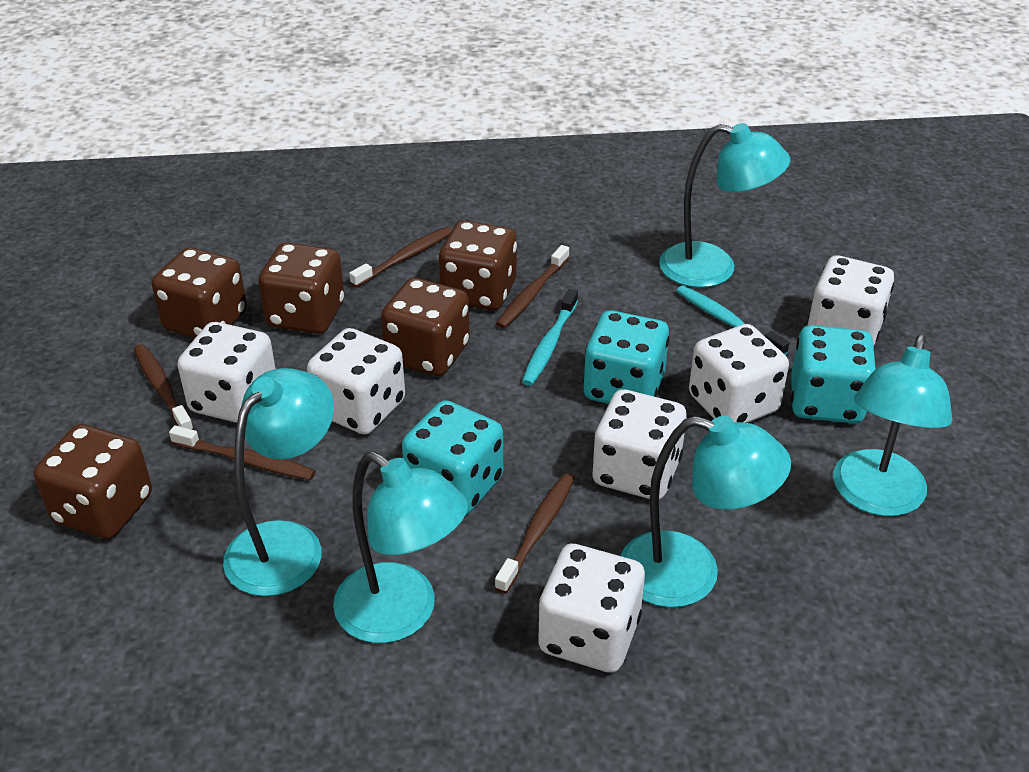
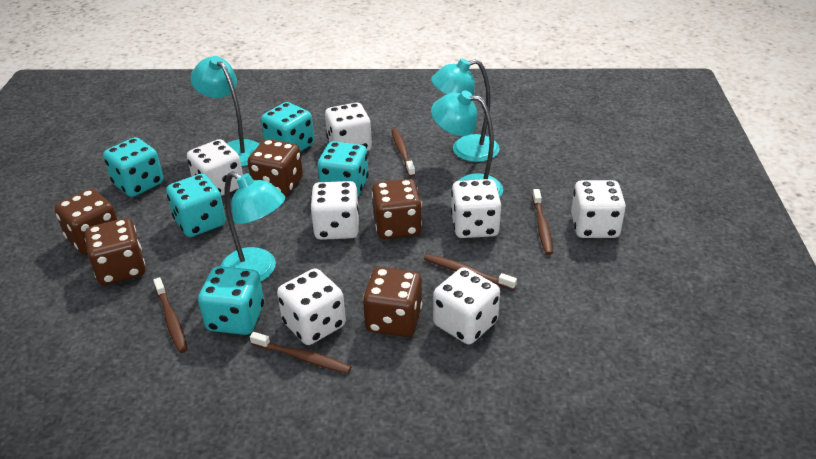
turquoise dice: 3 -> 5
turquoise lamp: 5 -> 4
turquoise toothbrush: 2 -> 0
white dice: 6 -> 7

